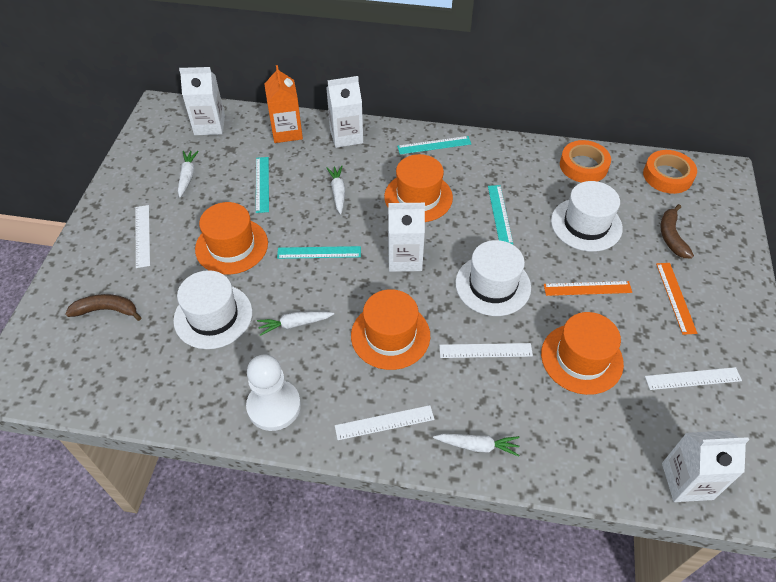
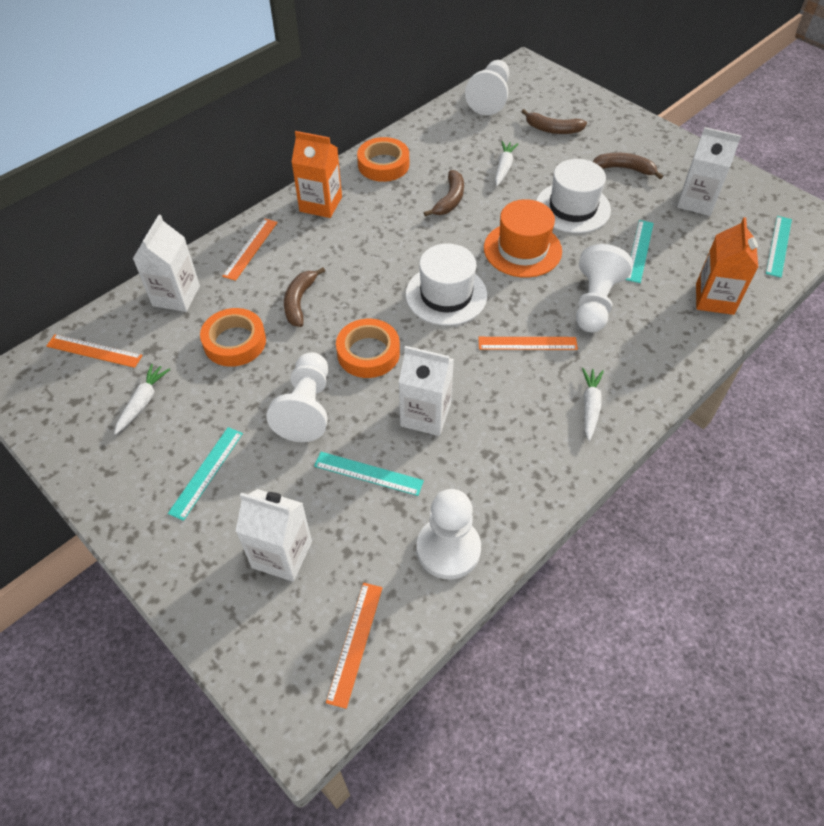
brown banana: 2 -> 4
orange carton: 1 -> 2
orange hat: 4 -> 1
orange ruler: 2 -> 4
orange tape: 2 -> 3
white carrot: 4 -> 3
white hat: 3 -> 2
white pawn: 1 -> 4
white ruler: 4 -> 0

